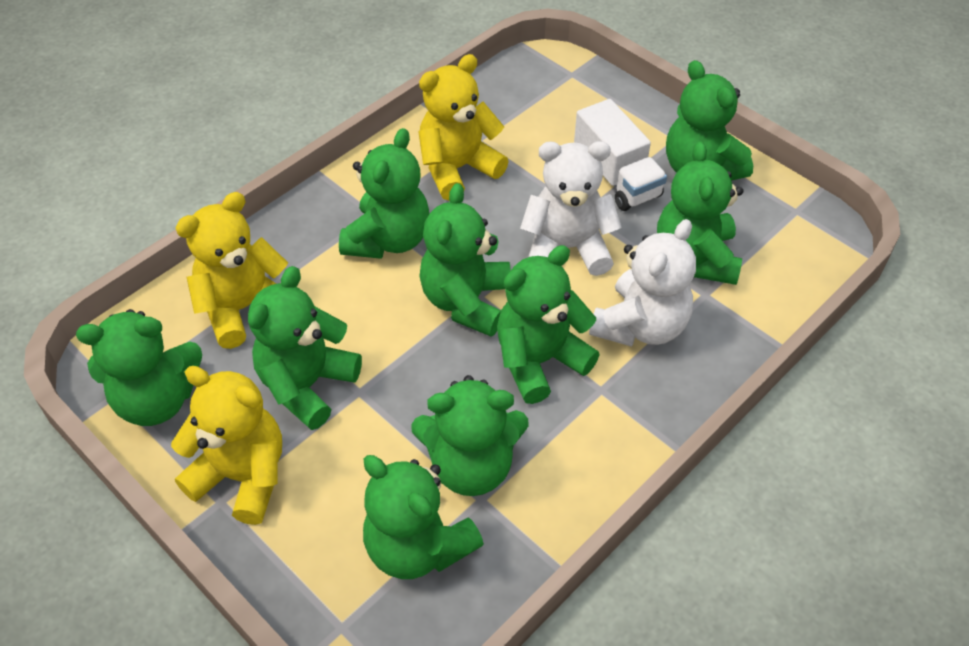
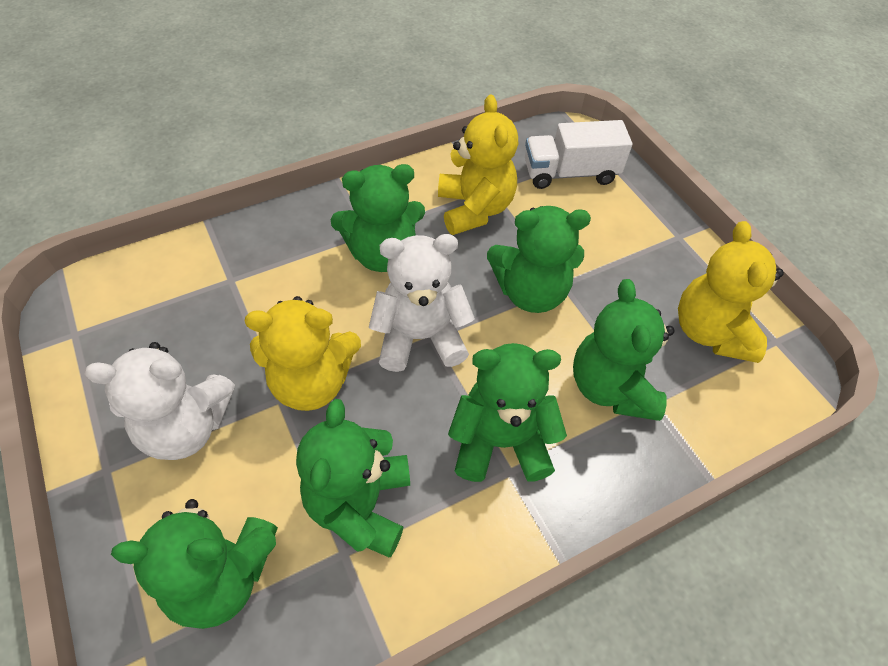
green teddy bear: 9 -> 6

